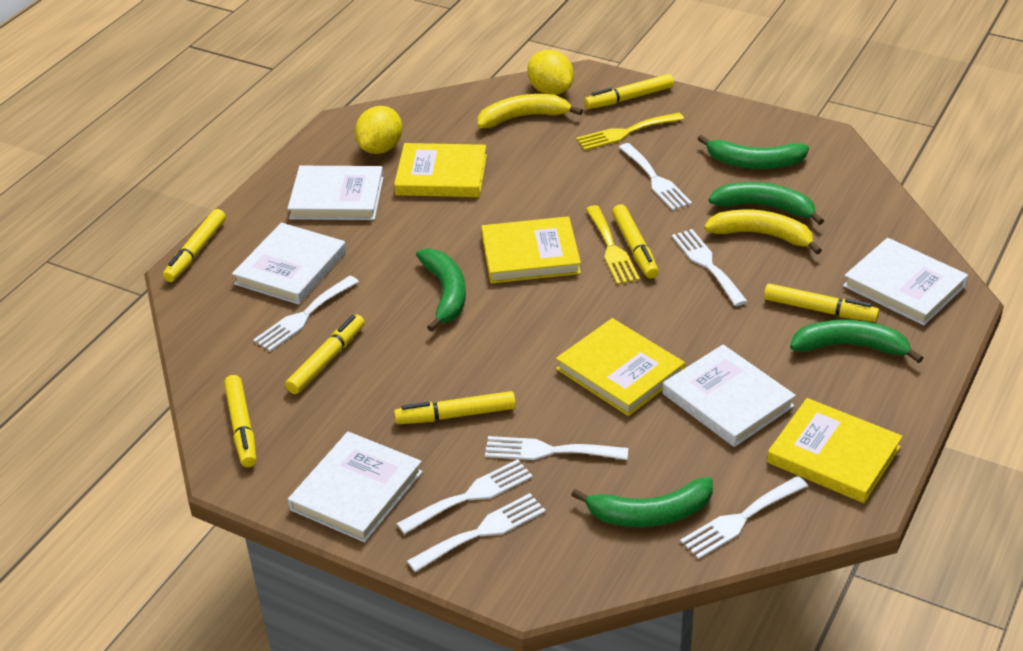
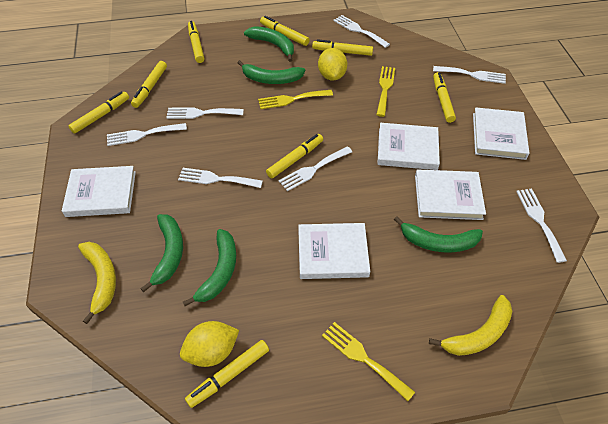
yellow book: 4 -> 0
yellow fork: 2 -> 3
yellow marker: 7 -> 8

